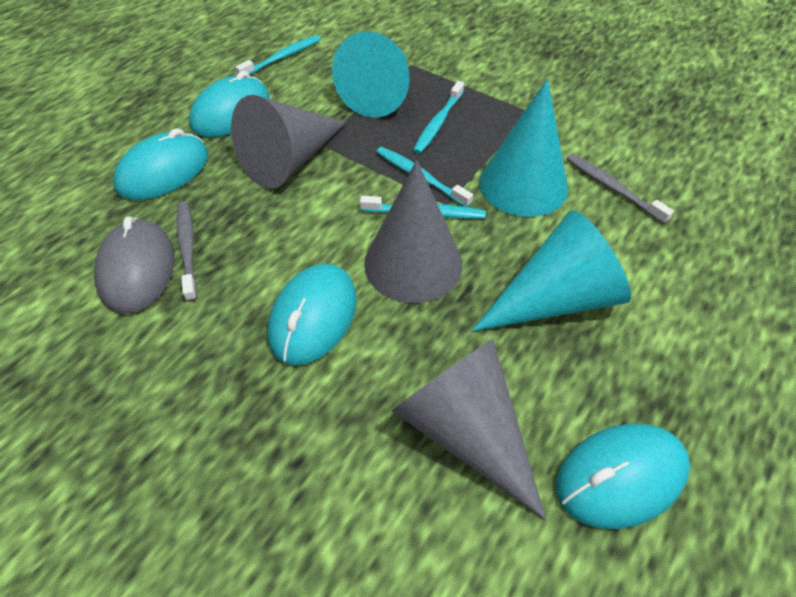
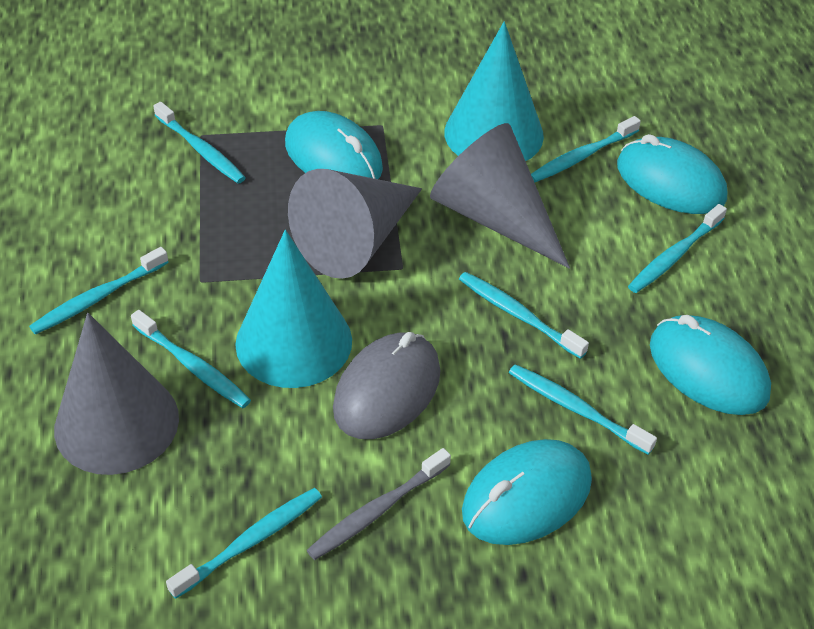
grey toothbrush: 2 -> 1
turquoise cone: 3 -> 2
turquoise toothbrush: 4 -> 8

